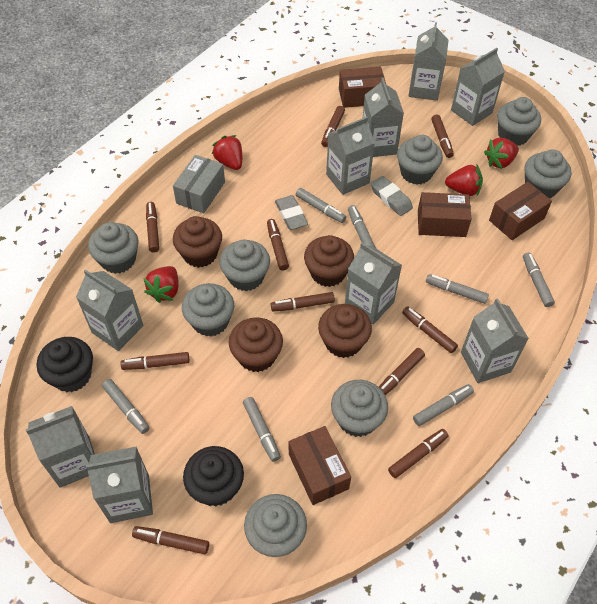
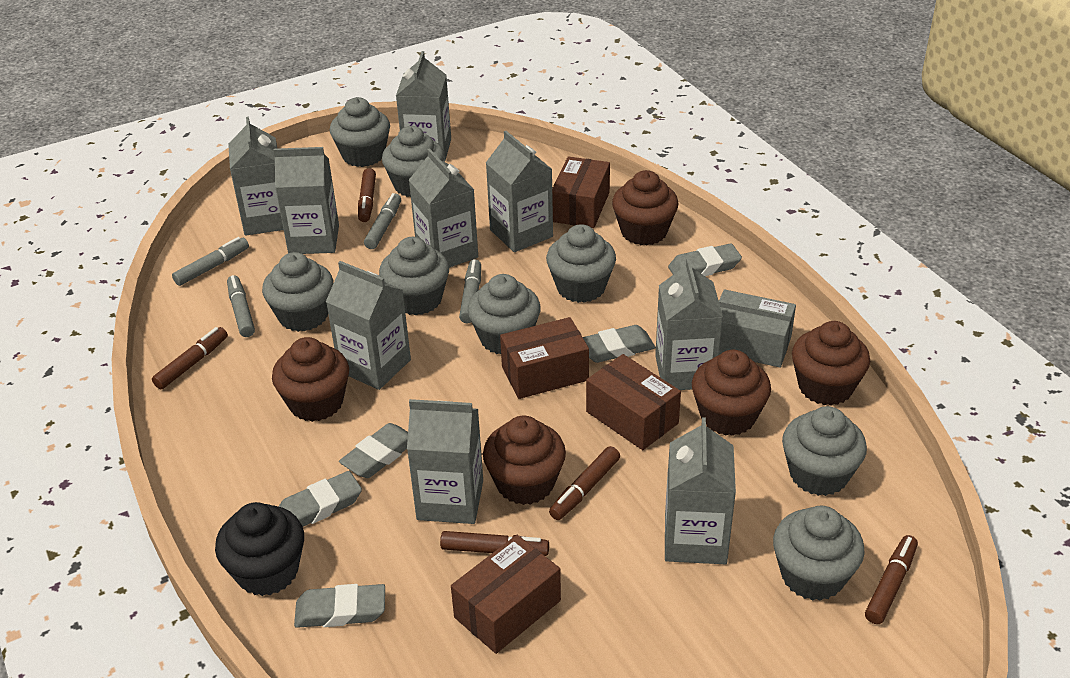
black cupcake: 2 -> 1
brown cupcake: 4 -> 5
brown marker: 10 -> 5
grey eraser: 2 -> 5
grey marker: 7 -> 4
red strawberry: 4 -> 0

